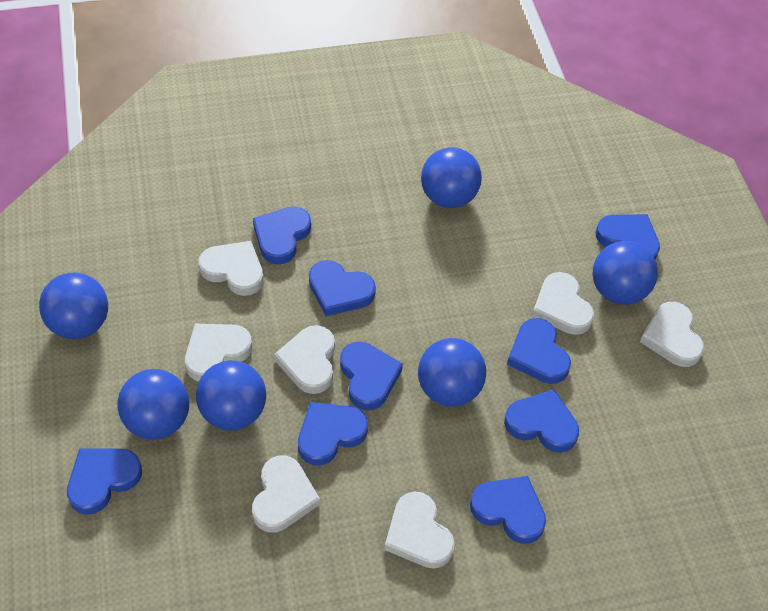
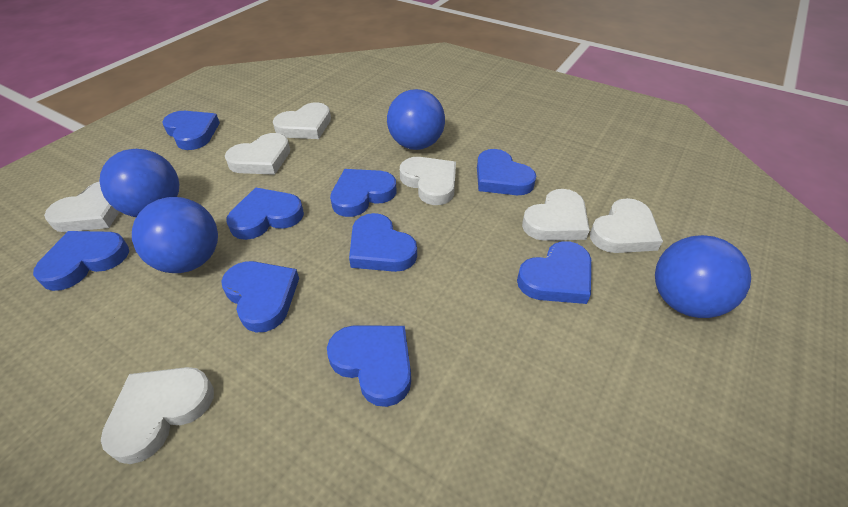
blue ball: 6 -> 4

